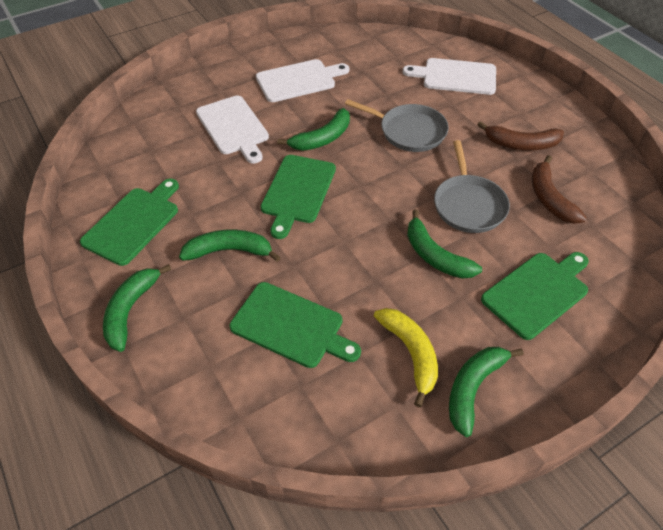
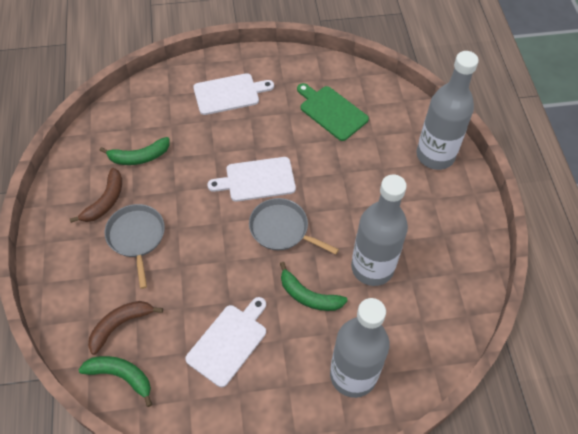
green banana: 5 -> 3
green cutting board: 4 -> 1
grey bottle: 0 -> 3
yellow banana: 1 -> 0

